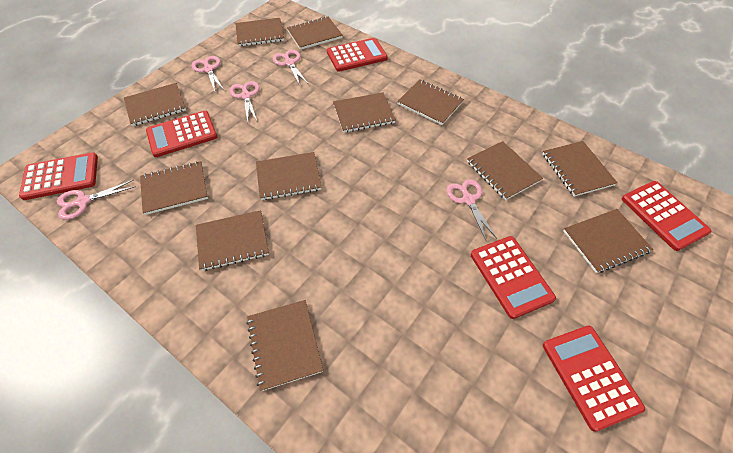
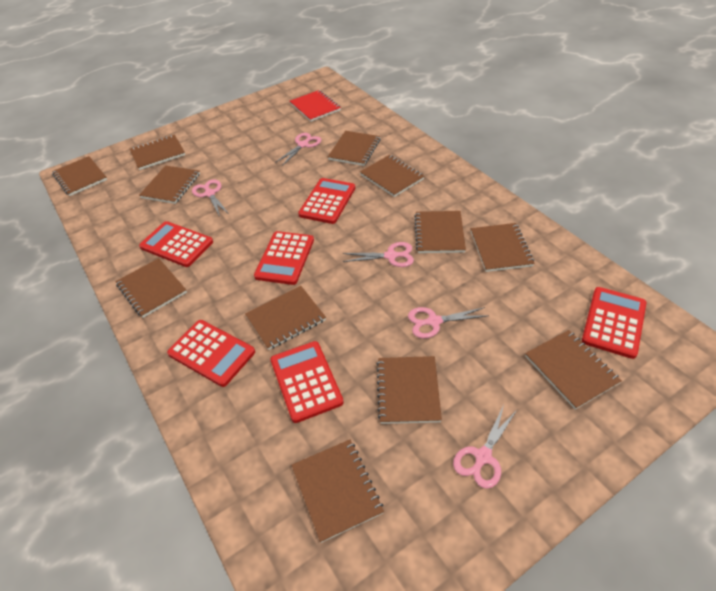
red notebook: 0 -> 1

